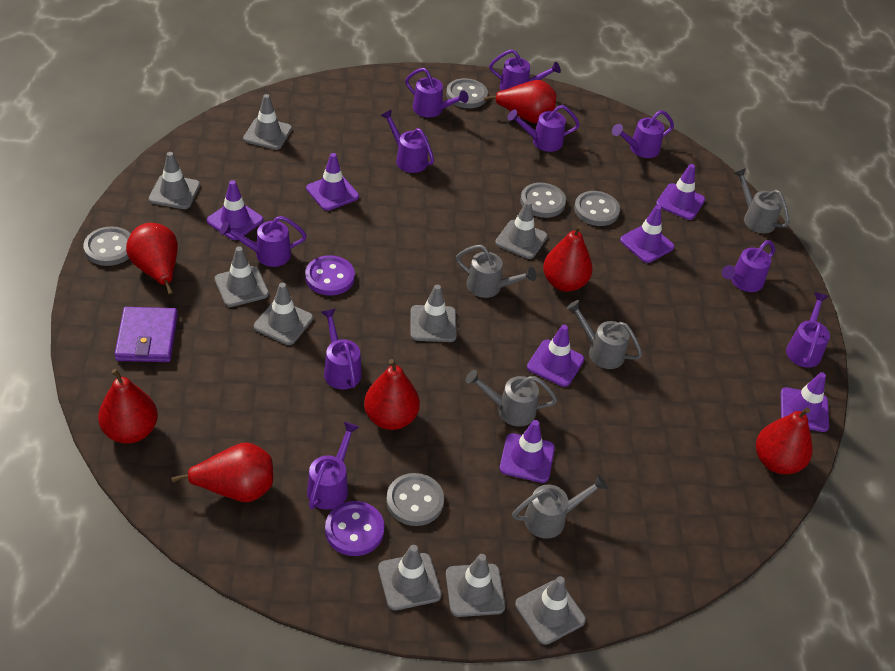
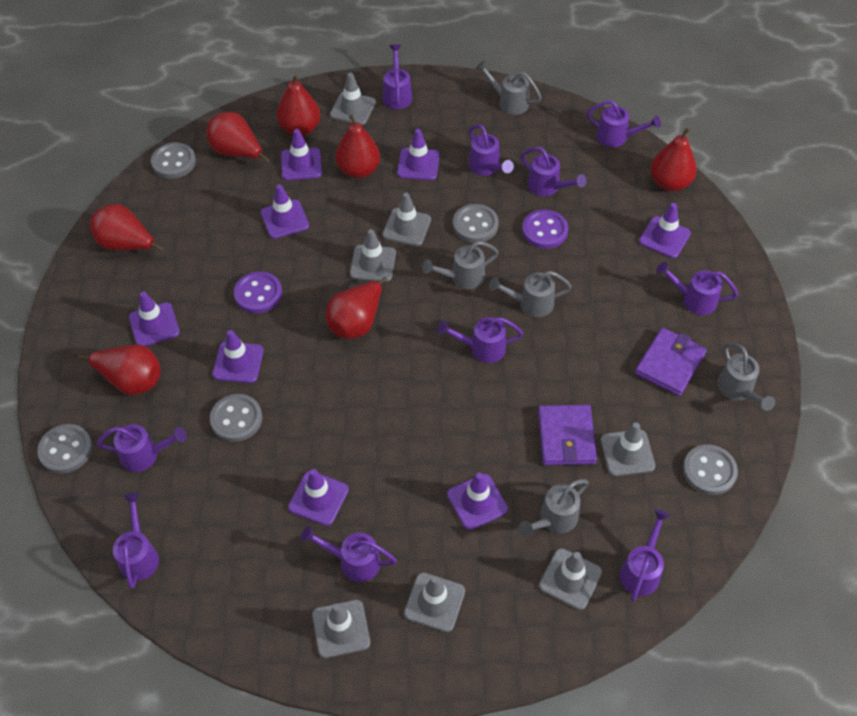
grey traffic cone: 9 -> 7
purple traffic cone: 7 -> 8
purple wallet: 1 -> 2

